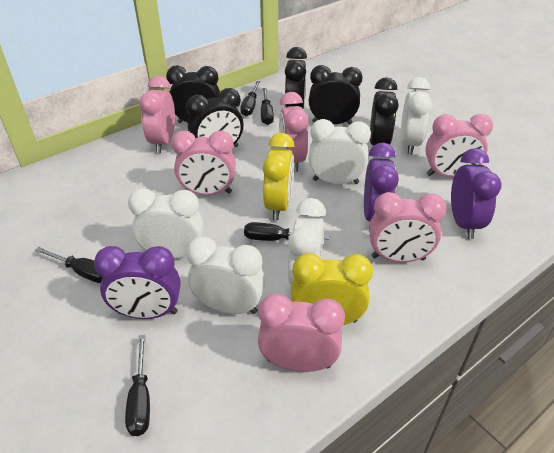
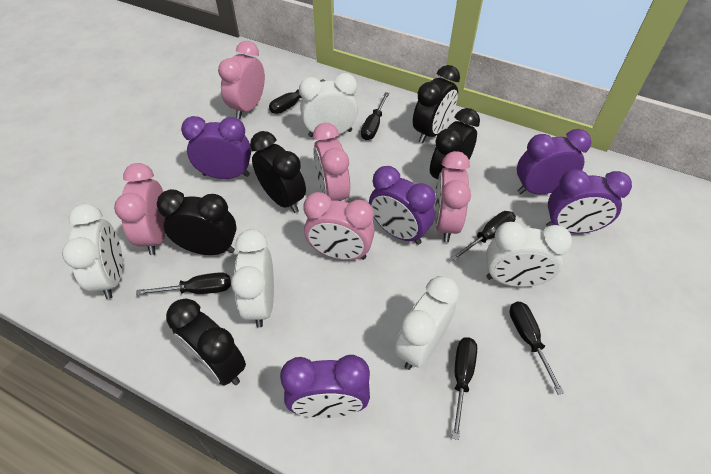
black screwdriver: 5 -> 6
pink clock: 6 -> 5
purple clock: 3 -> 5
yellow clock: 2 -> 0

